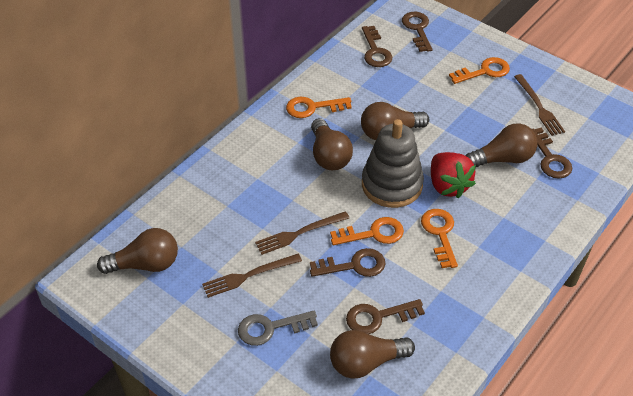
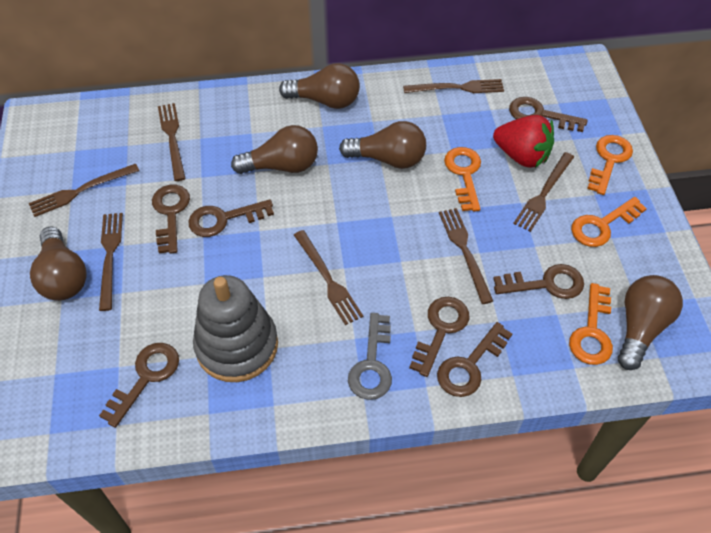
brown fork: 3 -> 7
brown key: 5 -> 7

